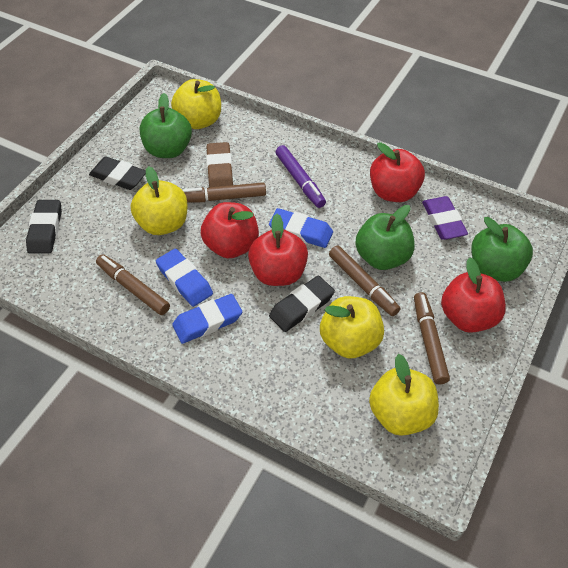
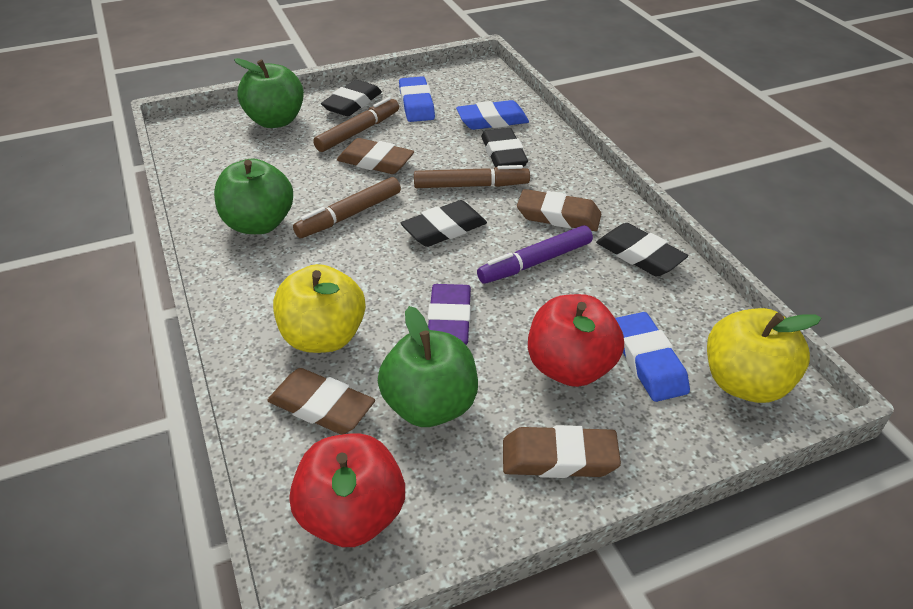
black eraser: 3 -> 4
brown eraser: 1 -> 4
brown marker: 4 -> 3
red apple: 4 -> 2
yellow apple: 4 -> 2

